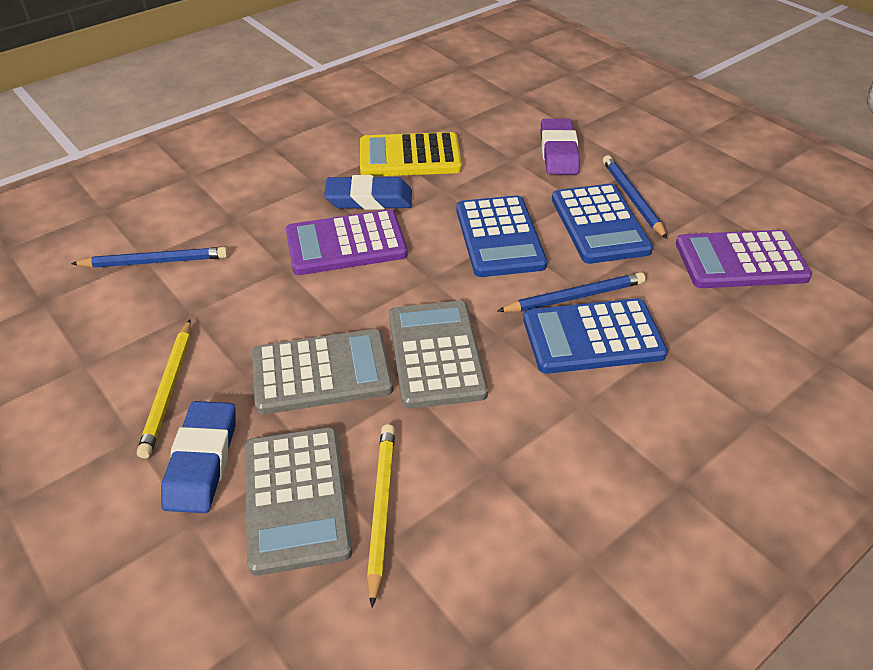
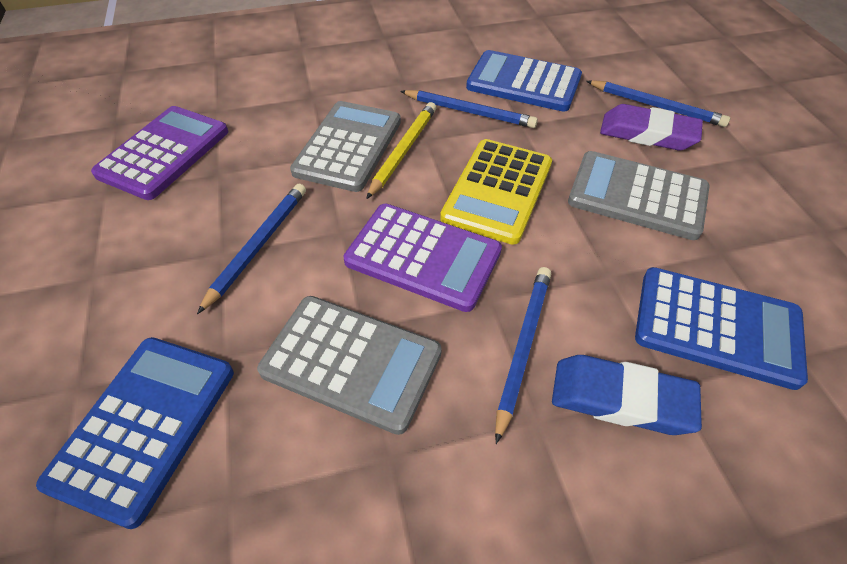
blue eraser: 2 -> 1
blue pencil: 3 -> 4
yellow pencil: 2 -> 1

